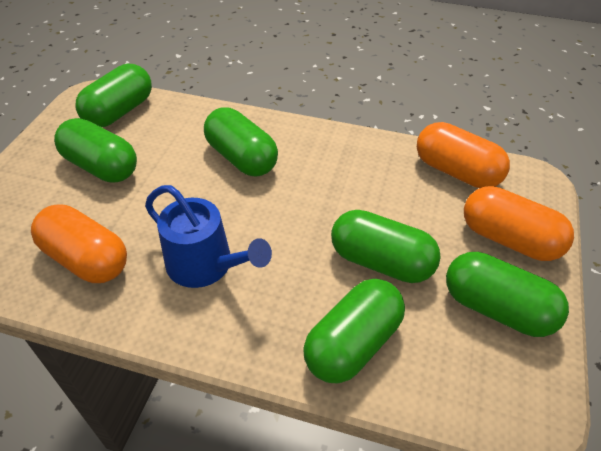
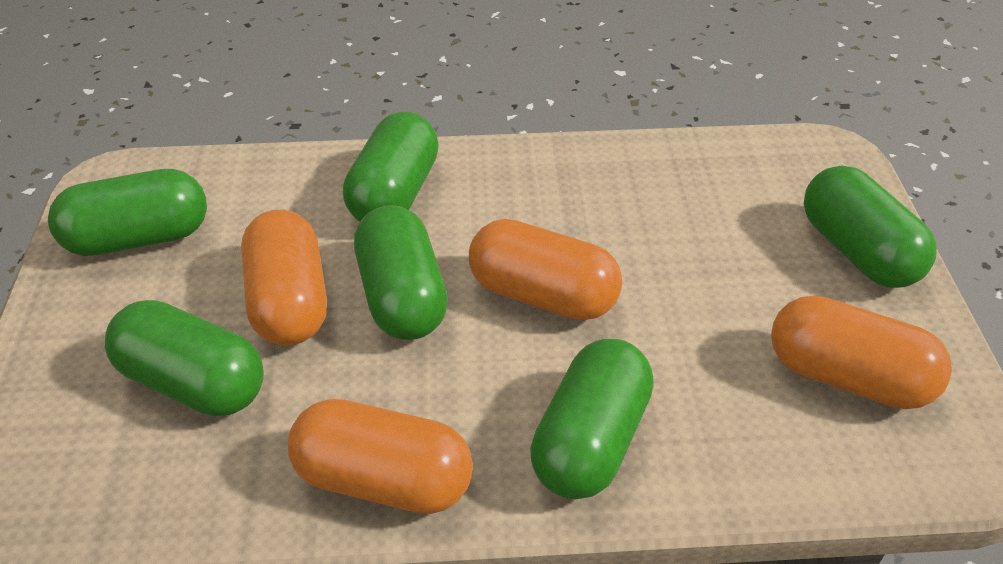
blue watering can: 1 -> 0
orange capsule: 3 -> 4

